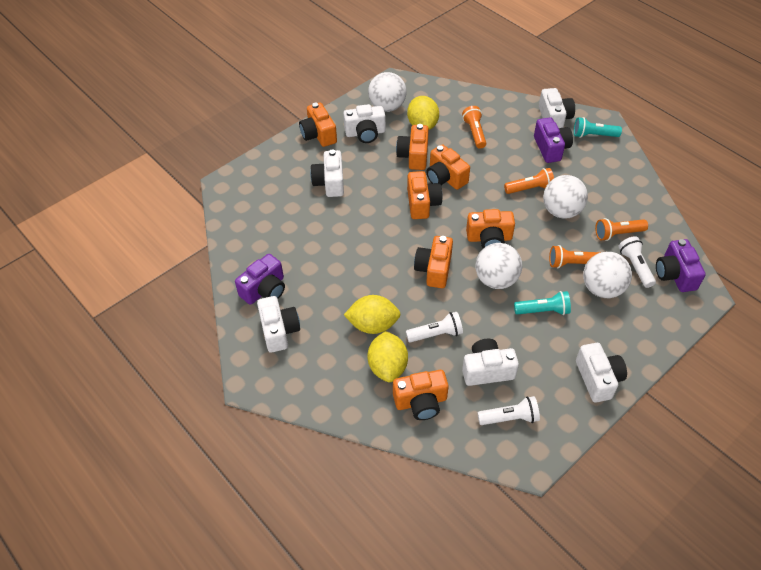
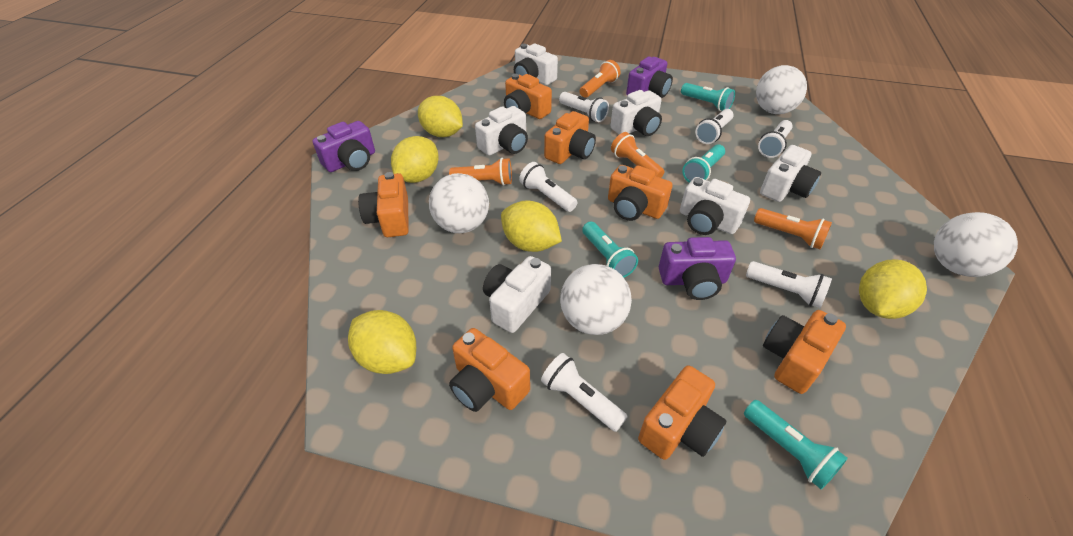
turquoise flashlight: 2 -> 4
white flashlight: 3 -> 6
yellow lemon: 3 -> 5

